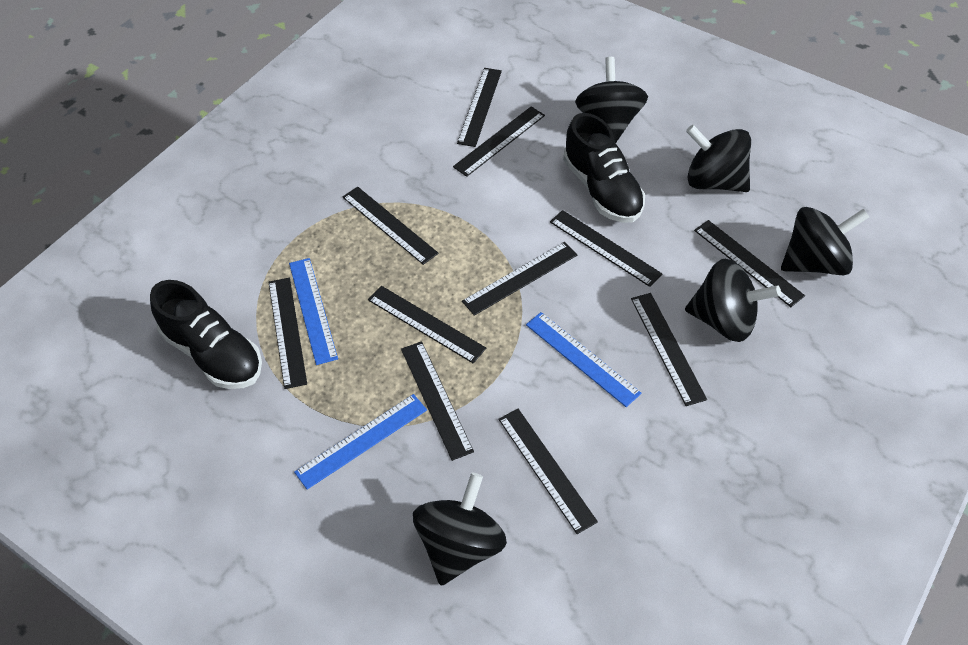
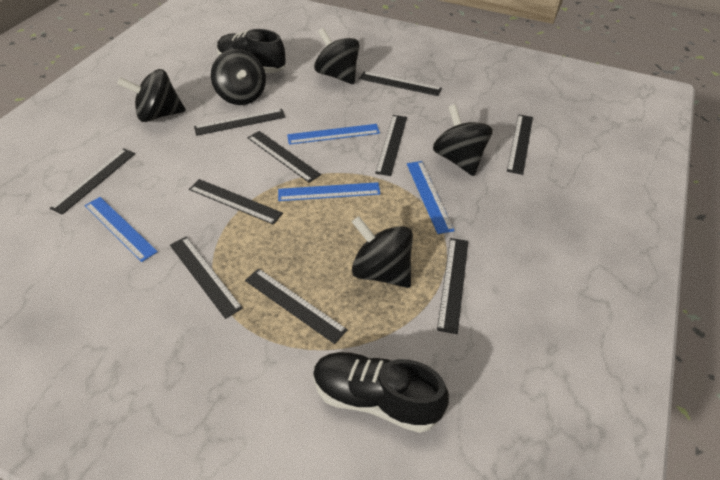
black ruler: 11 -> 10
blue ruler: 3 -> 4

